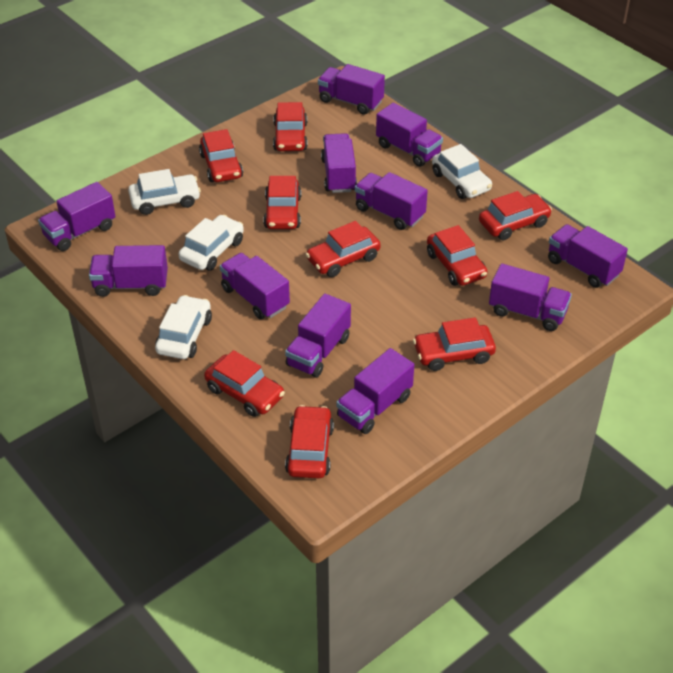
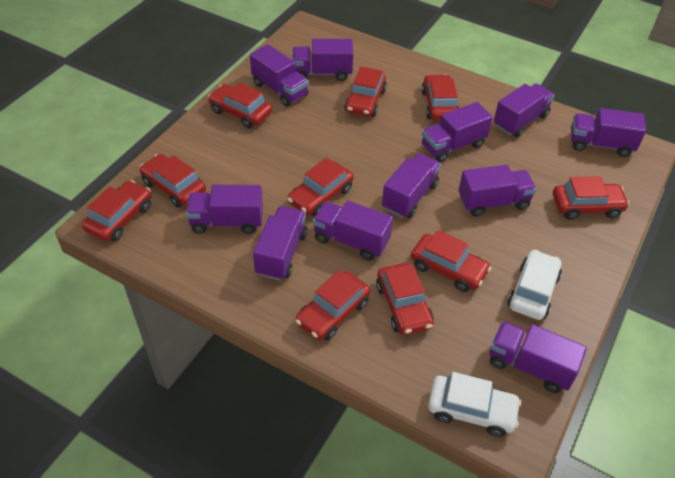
red car: 9 -> 10
white car: 4 -> 2

